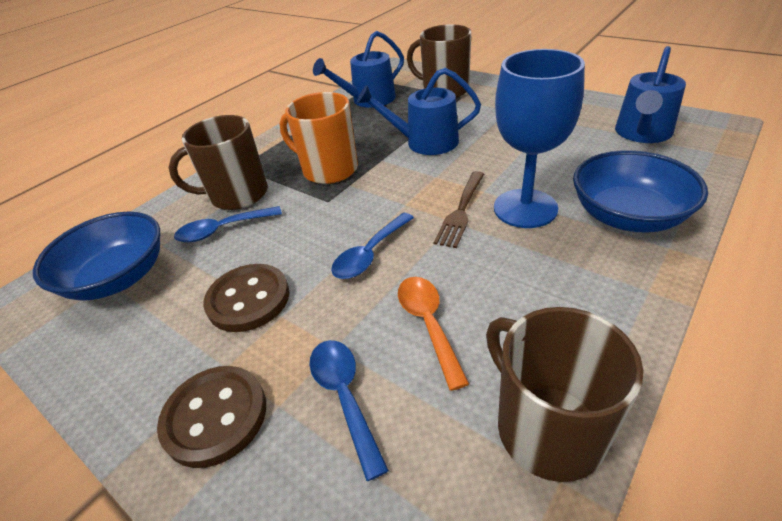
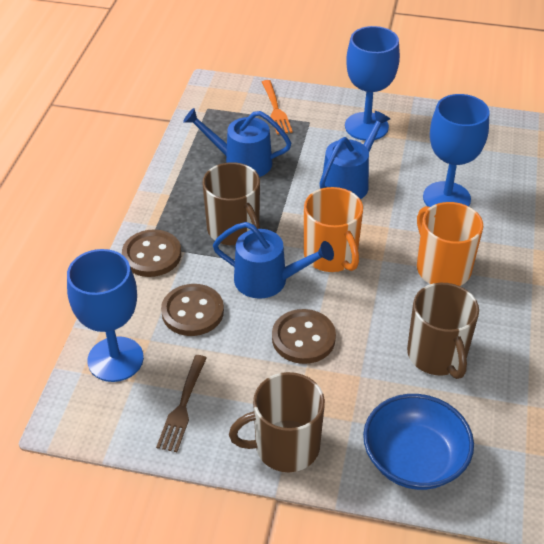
blue bowl: 2 -> 1
blue goblet: 1 -> 3
blue spoon: 3 -> 0
brown button: 2 -> 3
orange fork: 0 -> 1
orange mug: 1 -> 2
orange spoon: 1 -> 0

